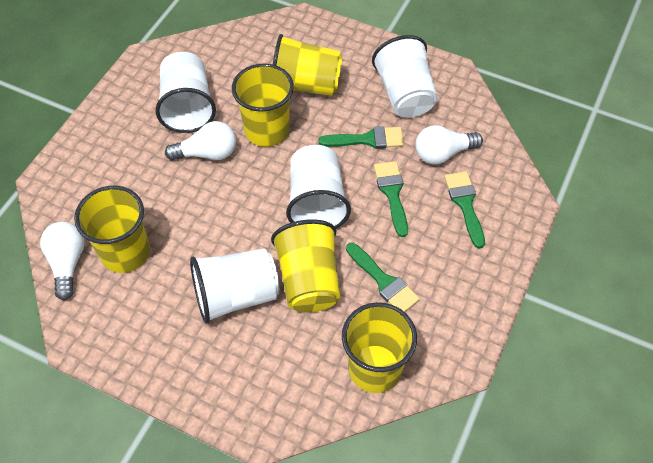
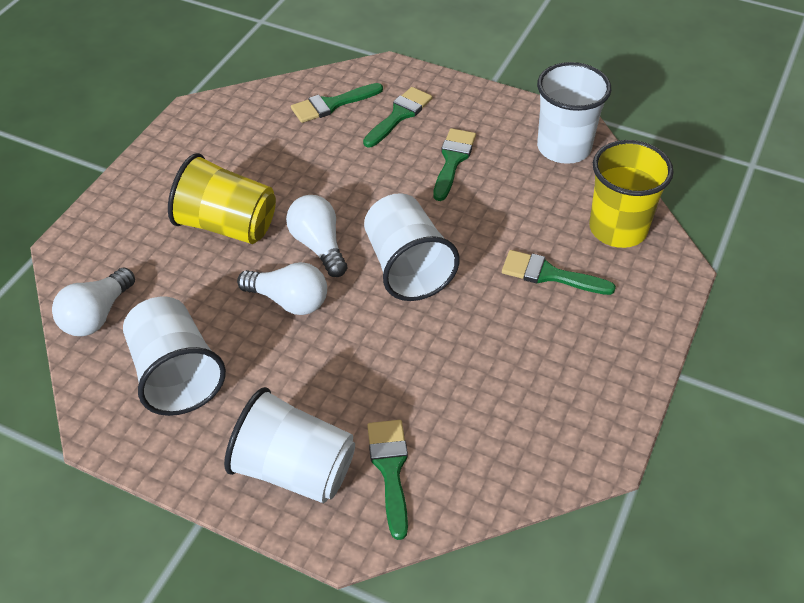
green brush: 4 -> 5
yellow cup: 5 -> 2

